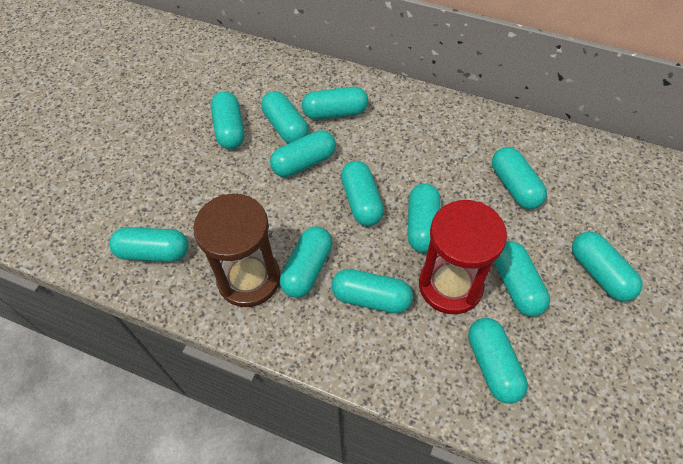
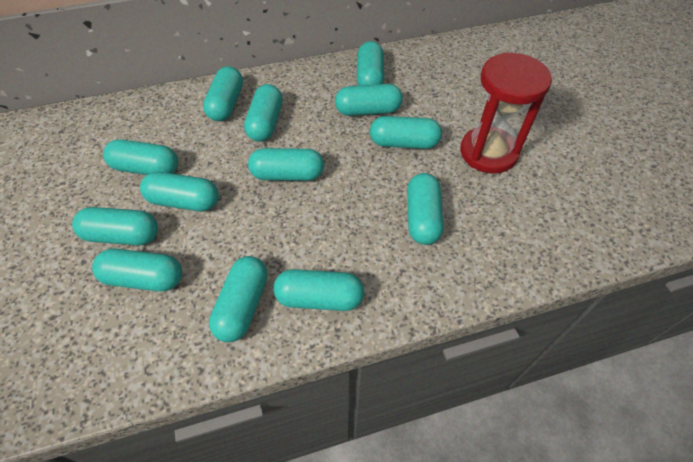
brown hourglass: 1 -> 0

